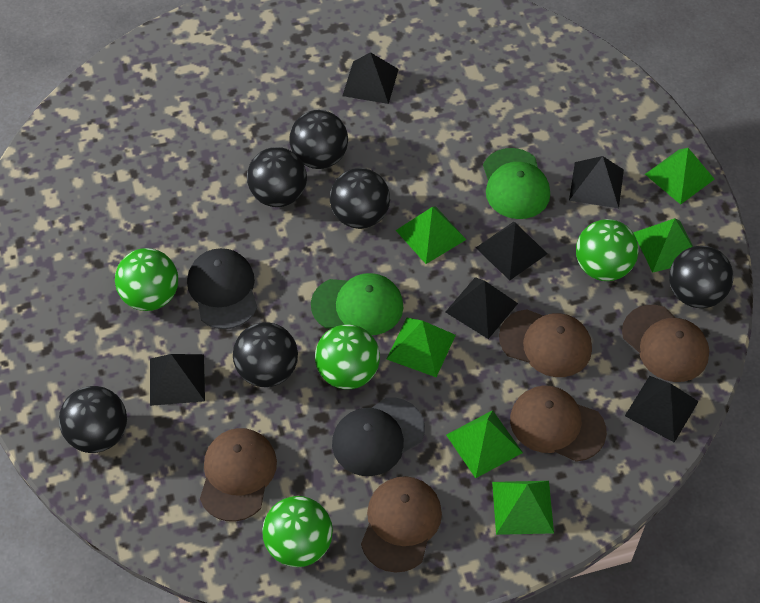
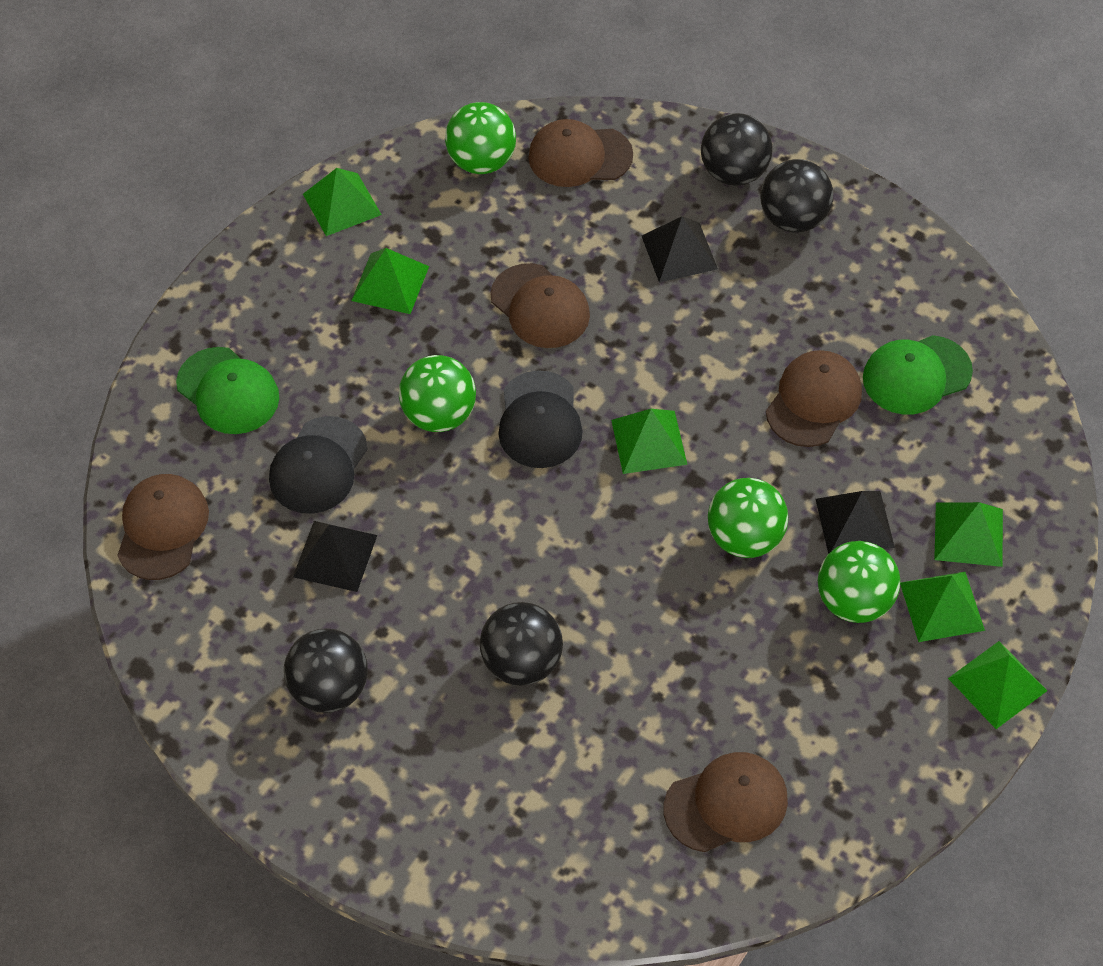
black ball: 6 -> 4
black pyramid: 6 -> 3

